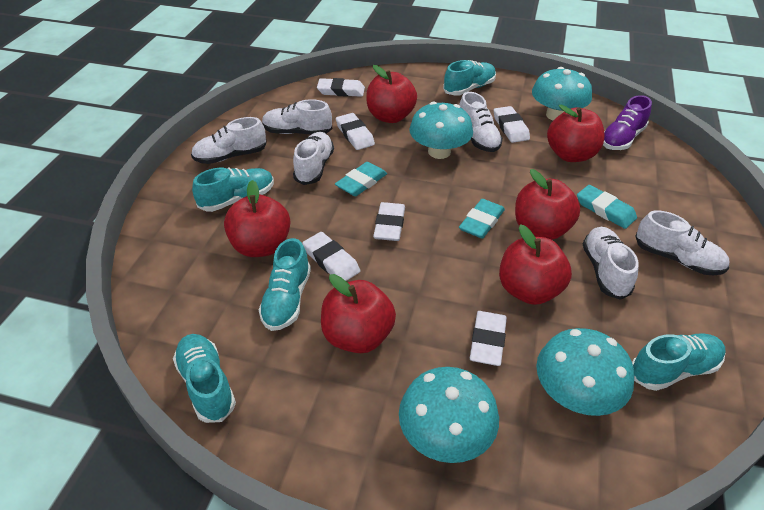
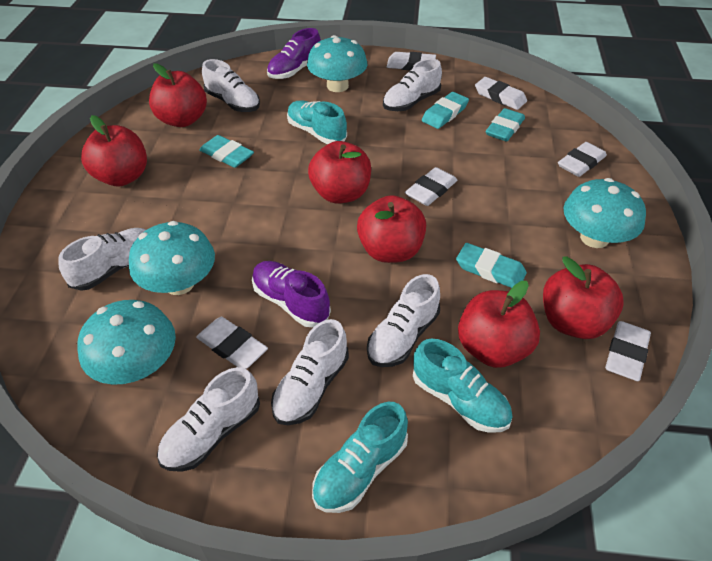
purple shoe: 1 -> 2
turquoise eraser: 3 -> 4
turquoise shoe: 5 -> 3

